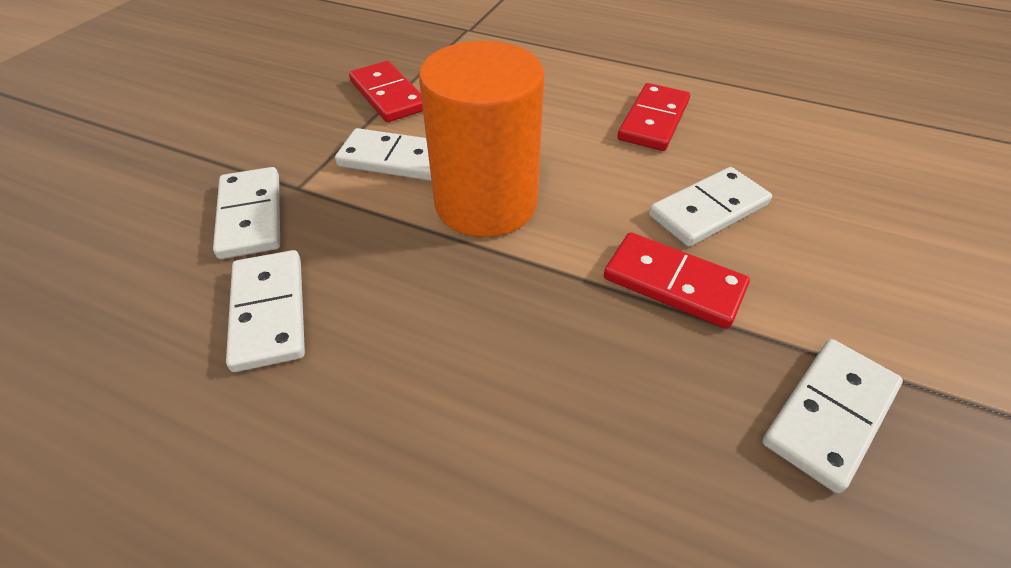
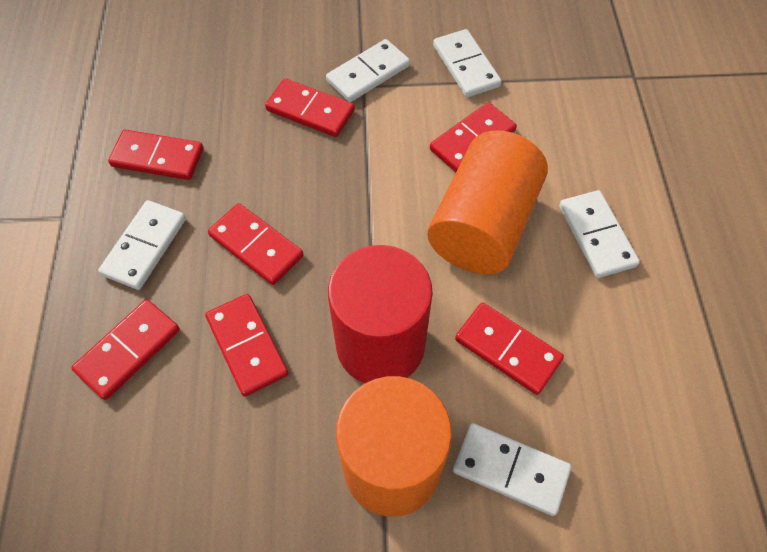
orange cylinder: 1 -> 2
red cylinder: 0 -> 1
red domino: 3 -> 7

